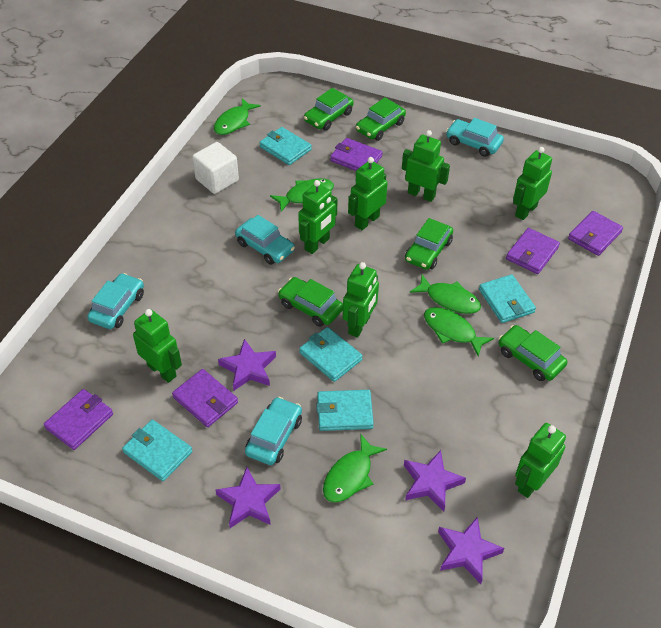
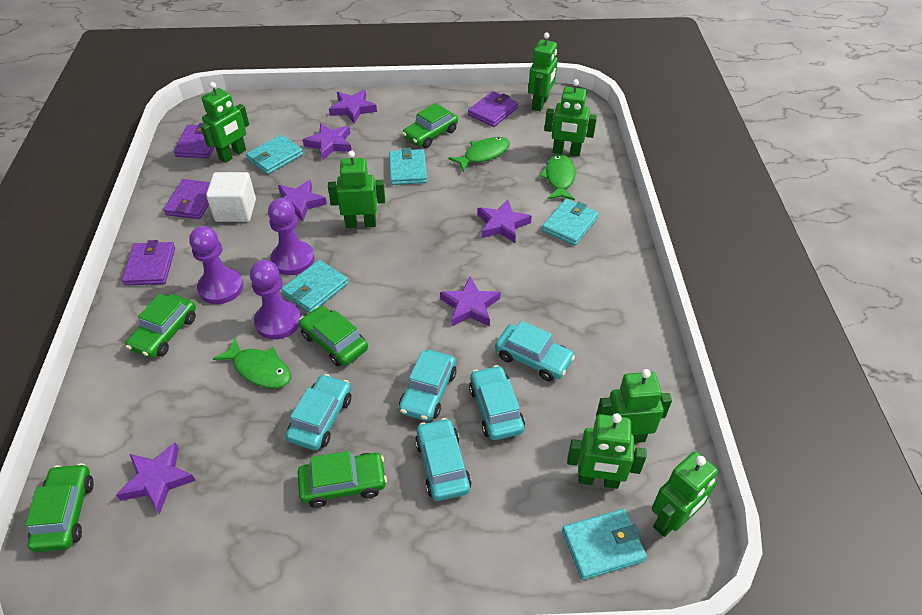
green fish: 5 -> 3
purple pawn: 0 -> 3
purple star: 4 -> 6
purple wallet: 5 -> 4
turquoise car: 4 -> 5

